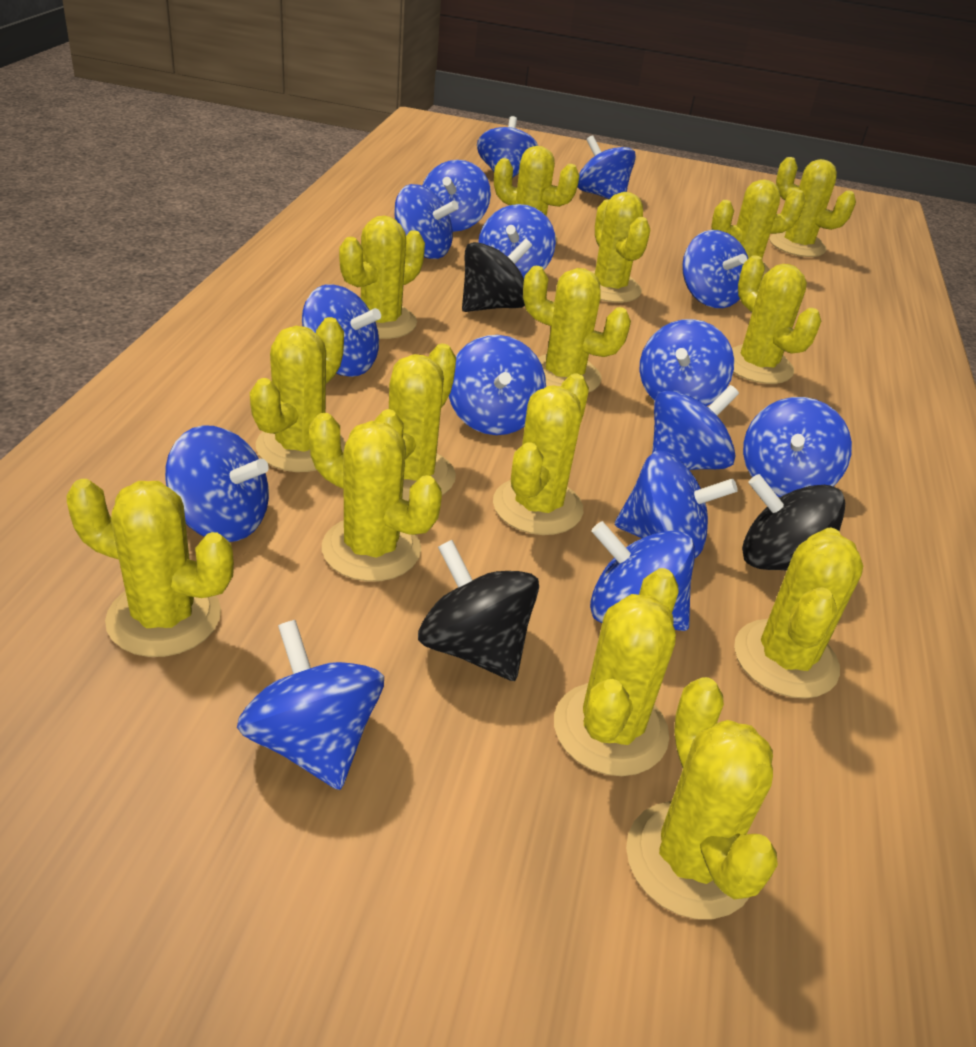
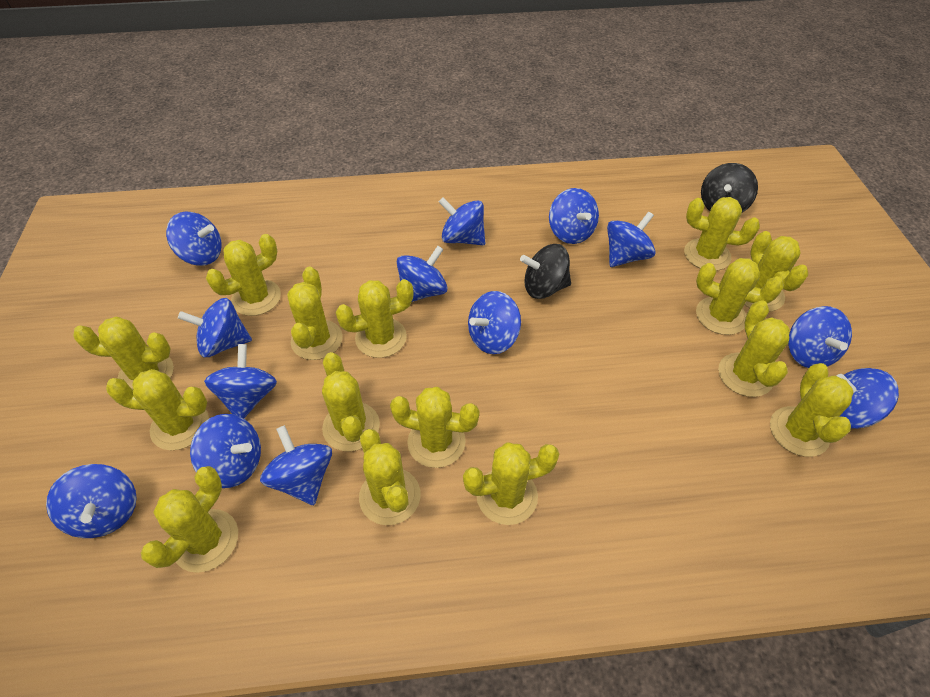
black spinning top: 3 -> 2
blue spinning top: 15 -> 13

